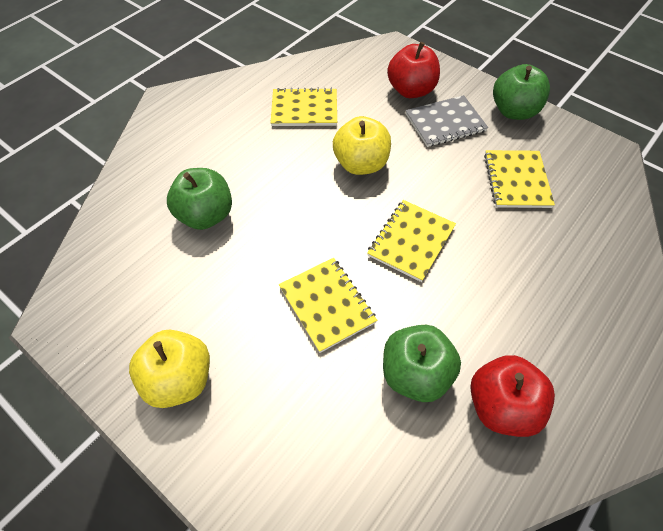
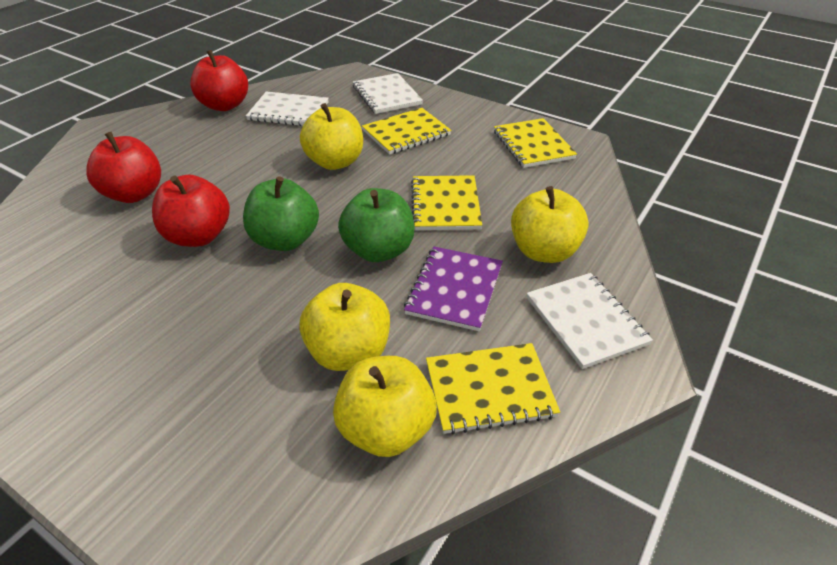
green apple: 3 -> 2
grey notebook: 1 -> 0
purple notebook: 0 -> 1
red apple: 2 -> 3
white notebook: 0 -> 3
yellow apple: 2 -> 4

